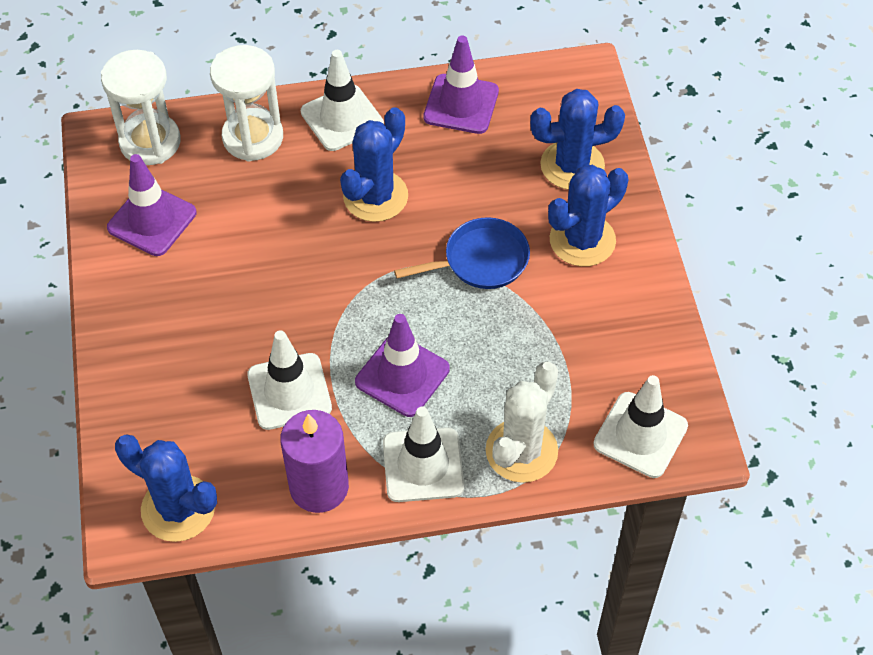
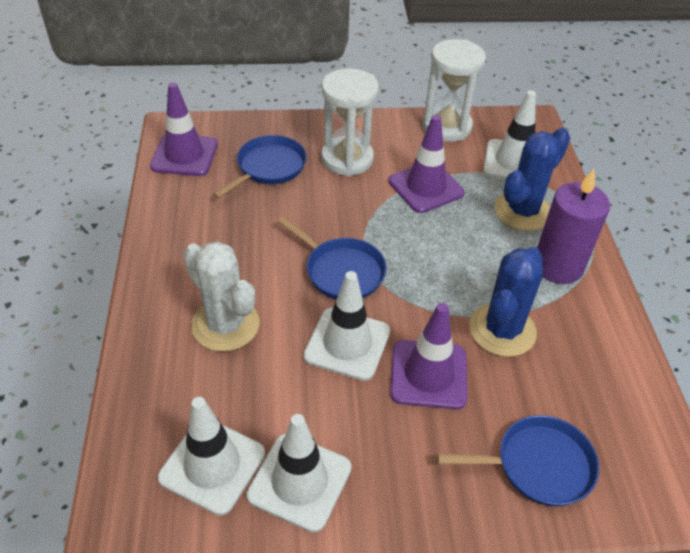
blue cactus: 4 -> 2
blue pan: 1 -> 3

